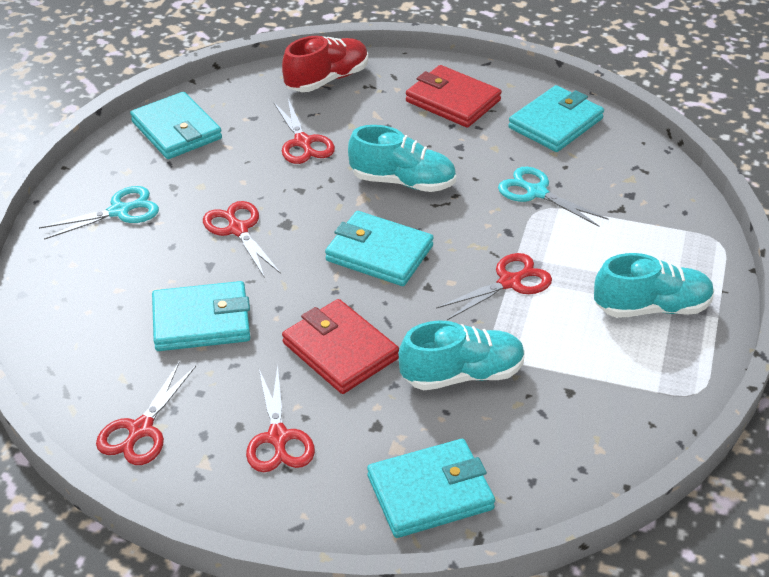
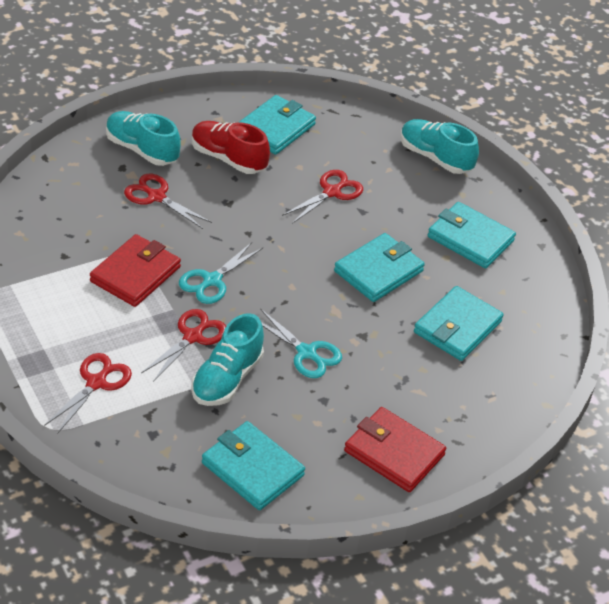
red scissors: 5 -> 4

